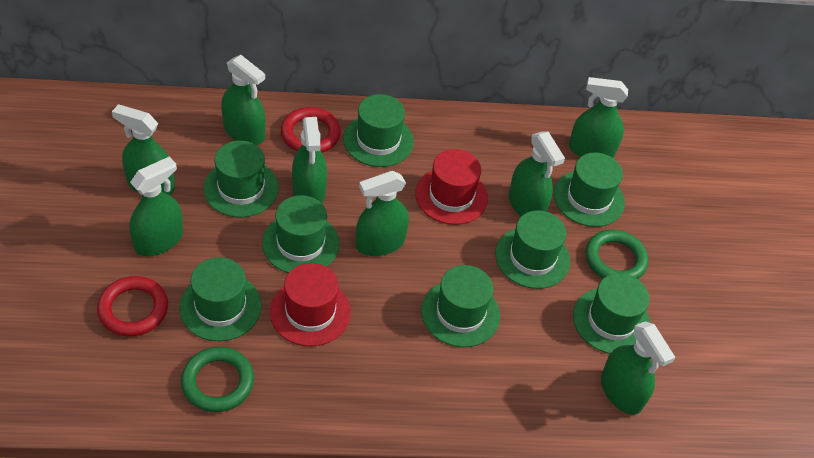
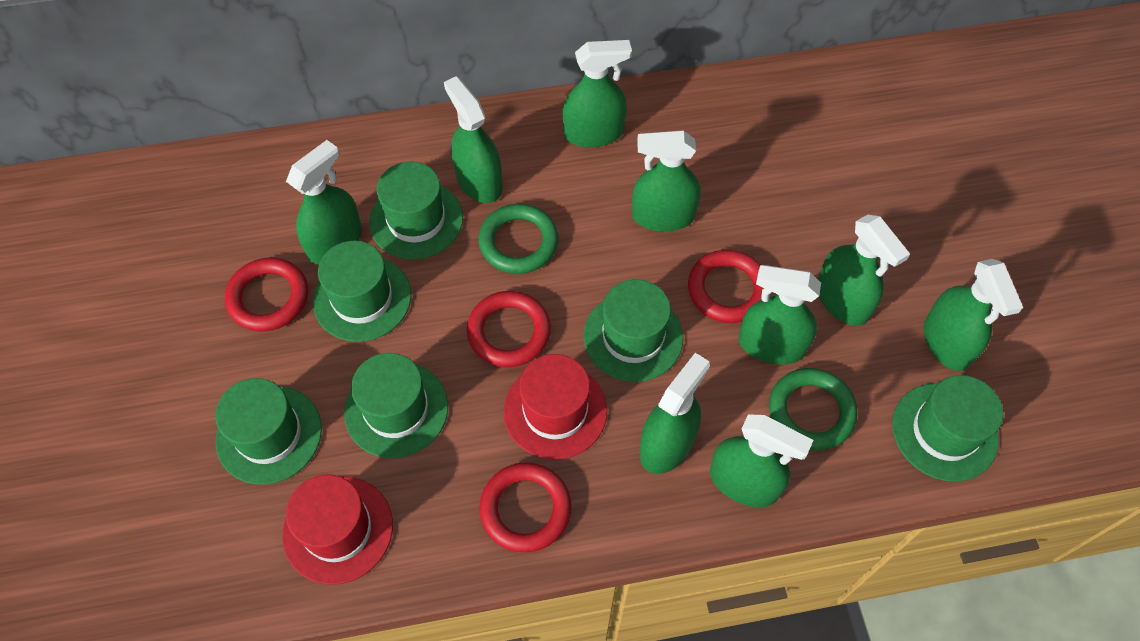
green hat: 8 -> 6
green spray bottle: 8 -> 9
red ring: 2 -> 4

